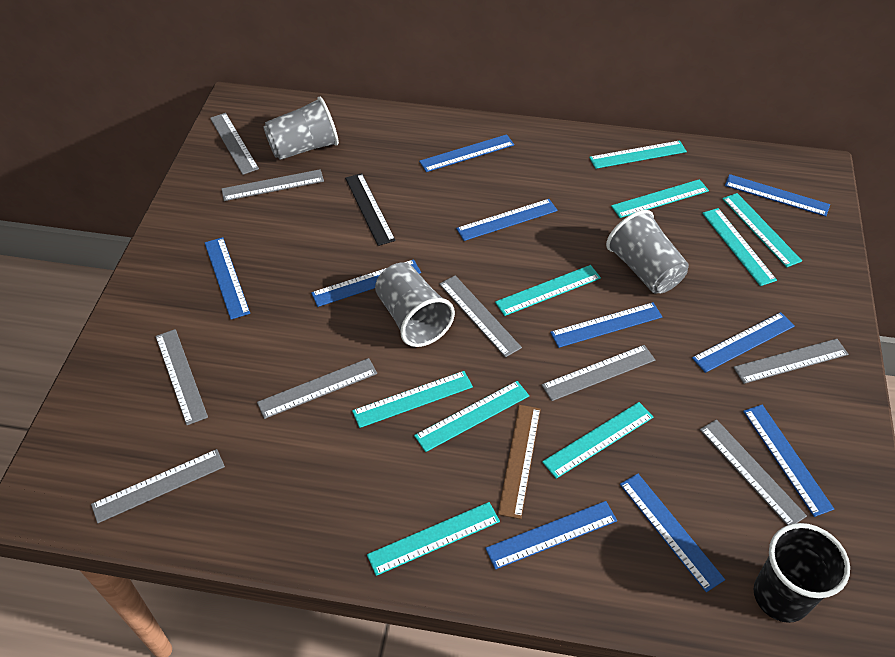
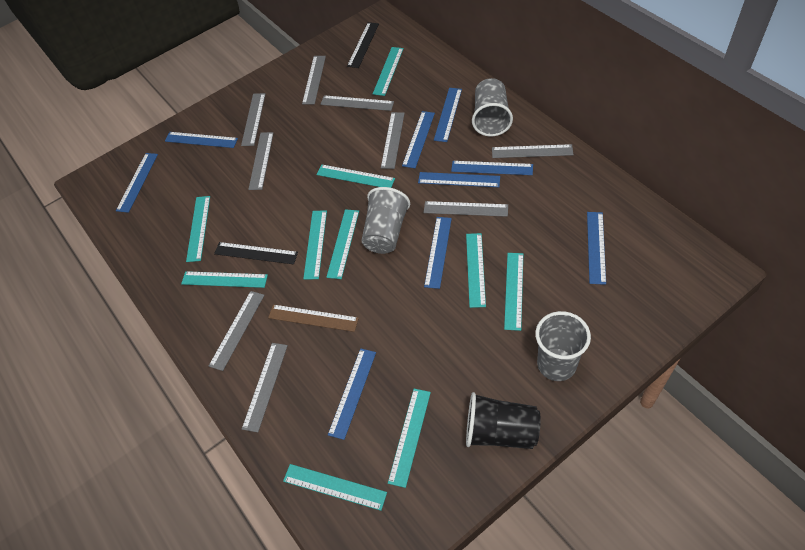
black ruler: 1 -> 2
blue ruler: 10 -> 9
turquoise ruler: 9 -> 10

